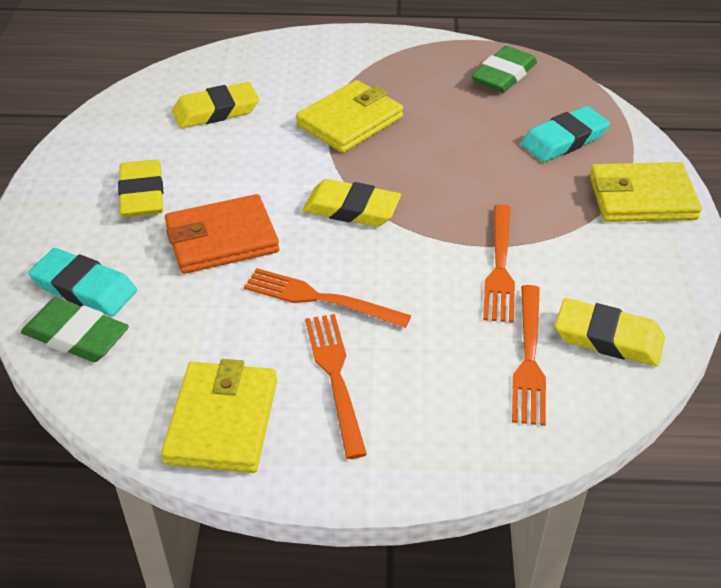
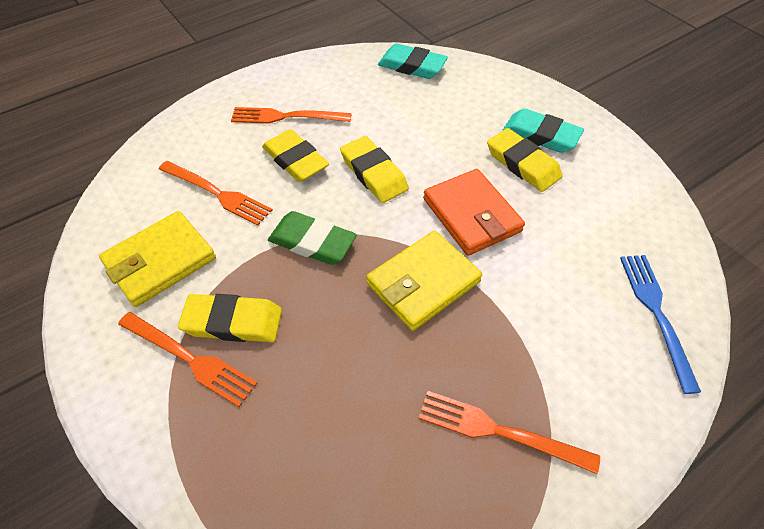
blue fork: 0 -> 1
green eraser: 2 -> 1
yellow wallet: 3 -> 2

